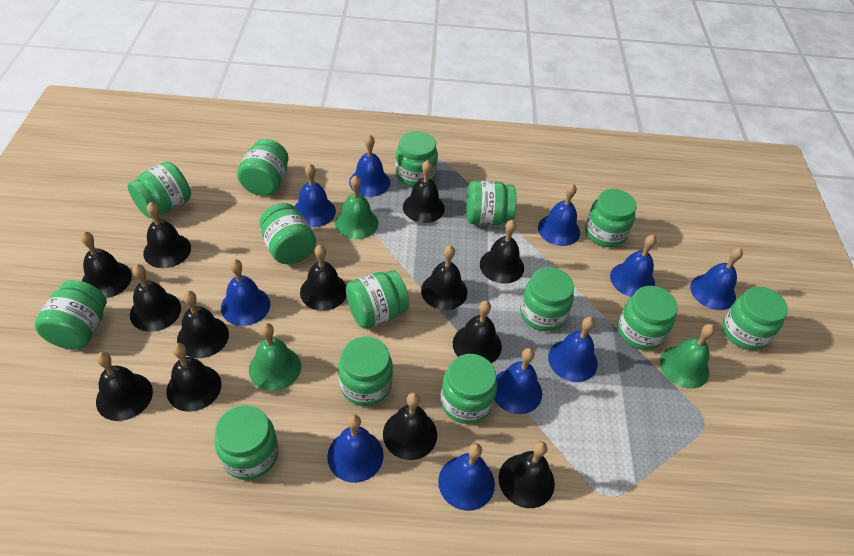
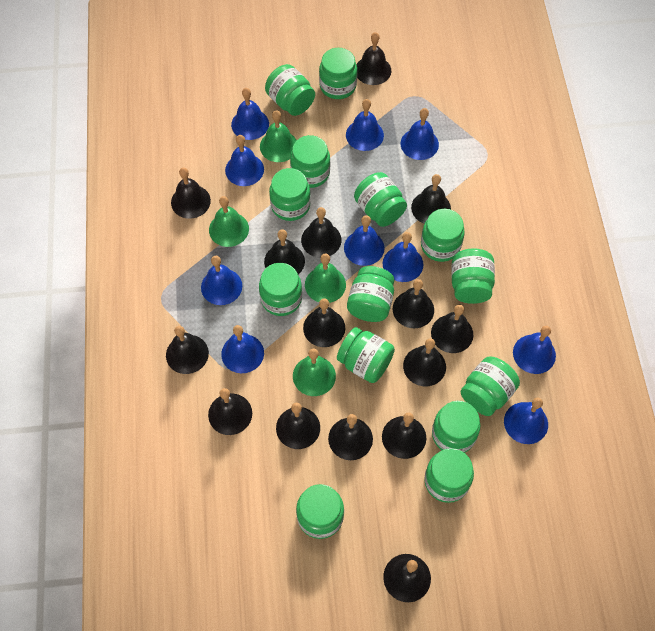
black bell: 13 -> 15
green bell: 3 -> 4

